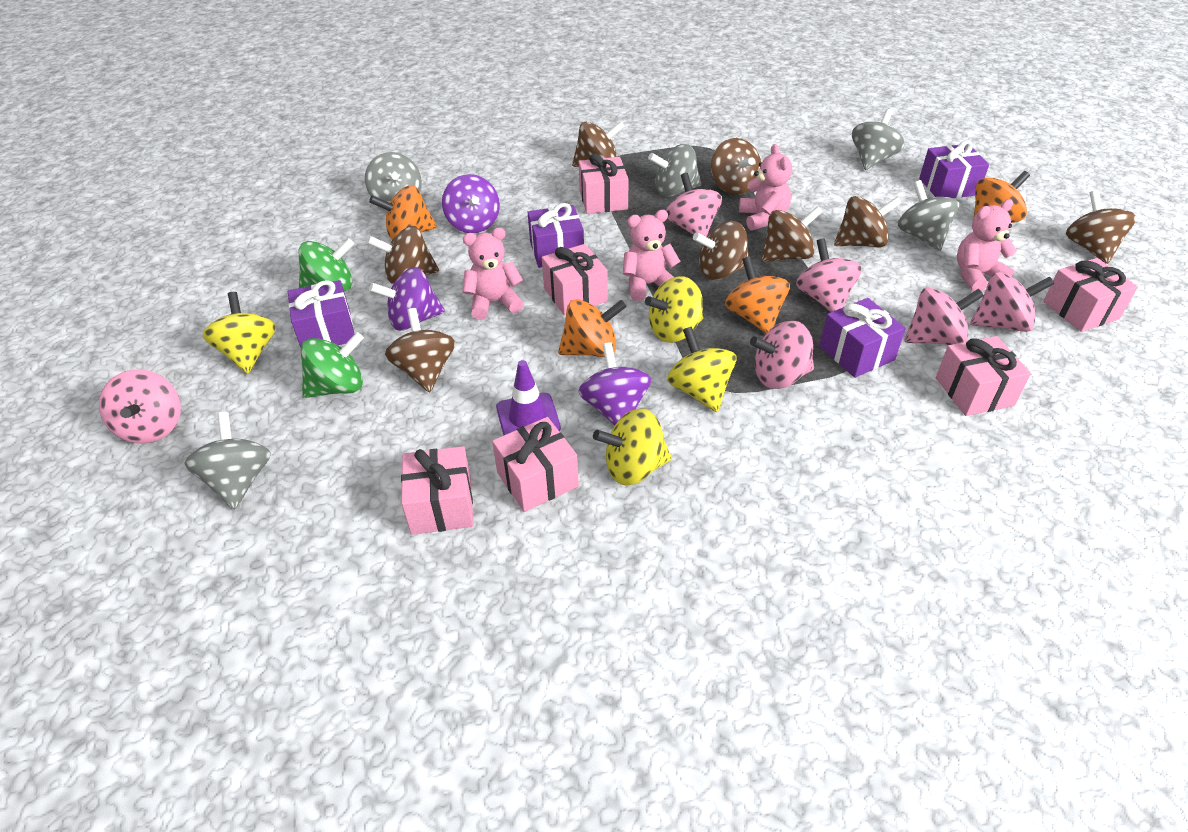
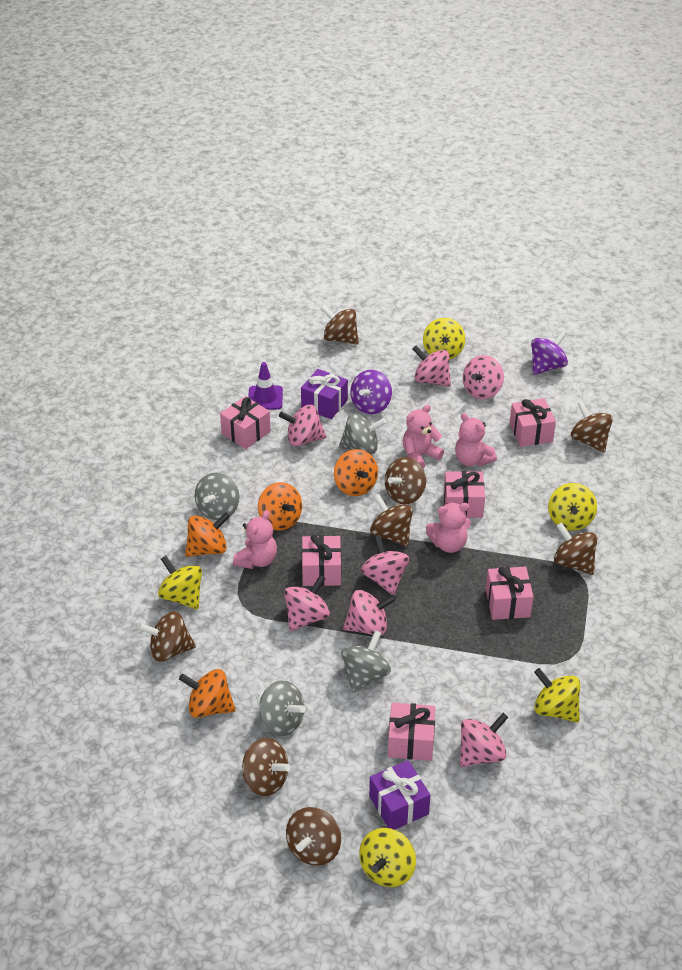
green spinning top: 2 -> 0
grey spinning top: 5 -> 4
pink spinning top: 6 -> 7
purple gift: 4 -> 2
purple spinning top: 3 -> 2
yellow spinning top: 4 -> 5

